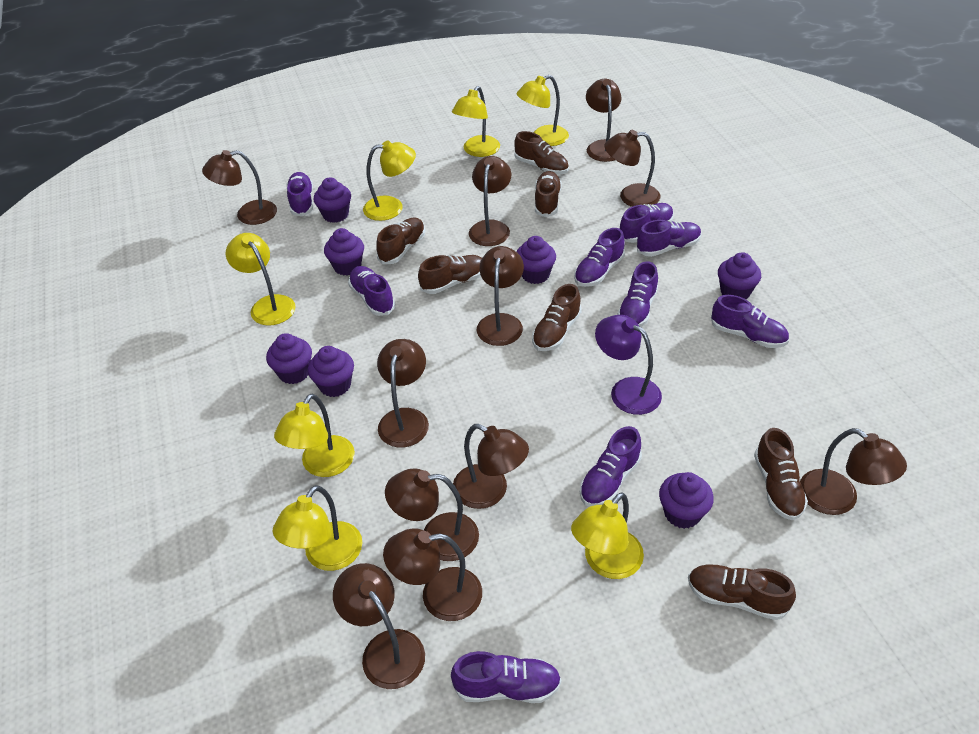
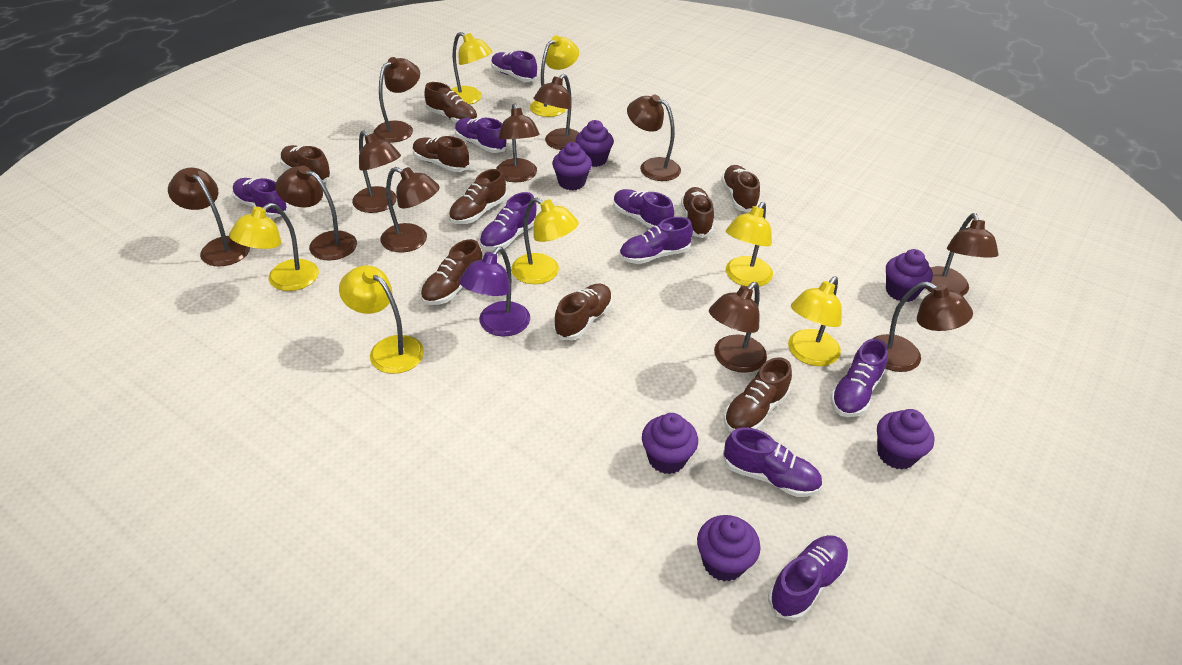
brown shoe: 7 -> 9
purple cupcake: 7 -> 6

